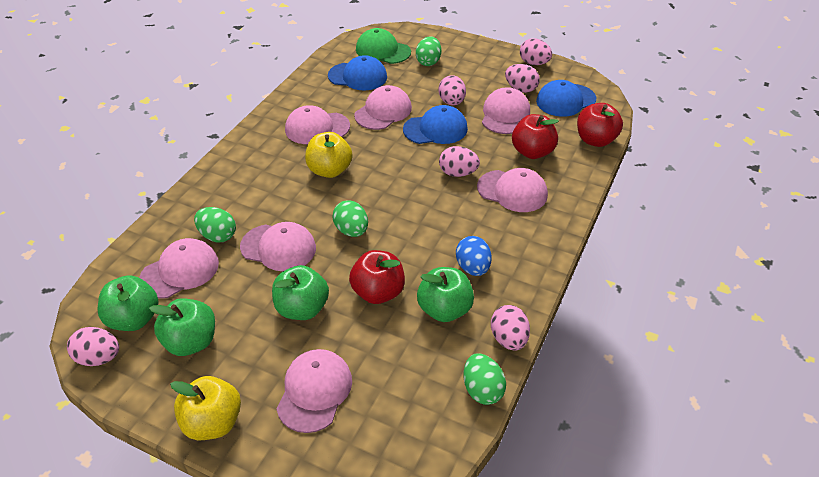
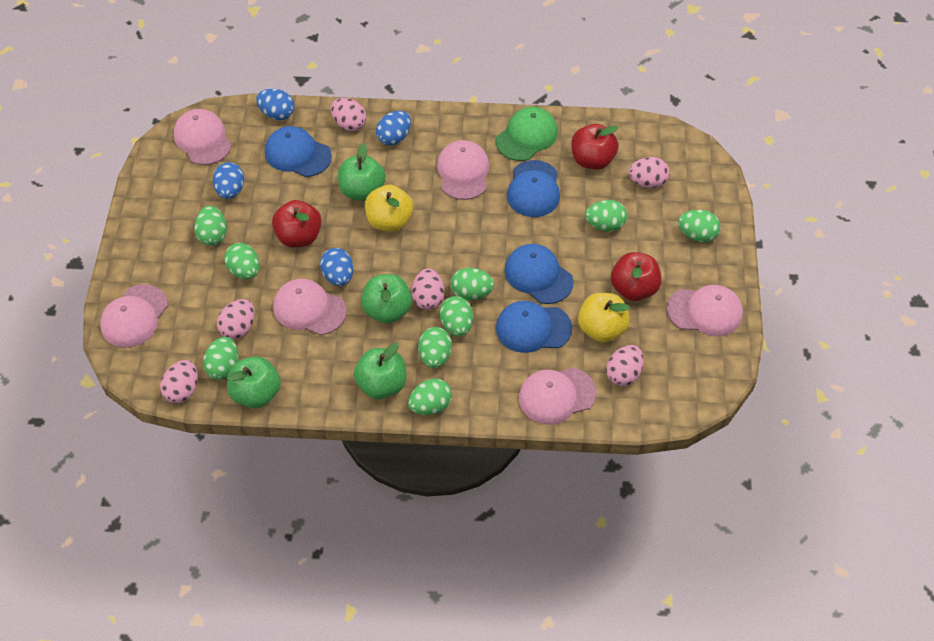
blue cap: 3 -> 4
blue egg: 1 -> 4
green egg: 4 -> 9
pink cap: 7 -> 6

